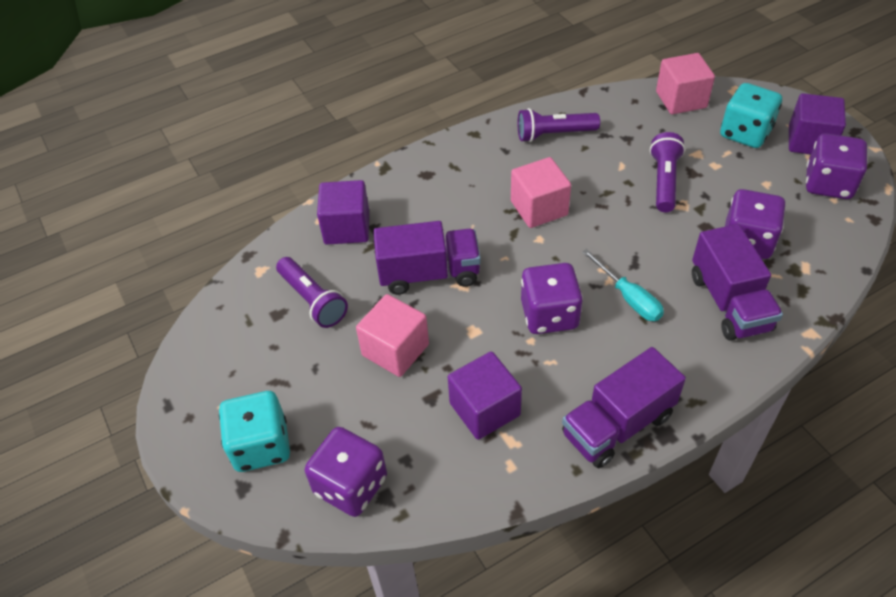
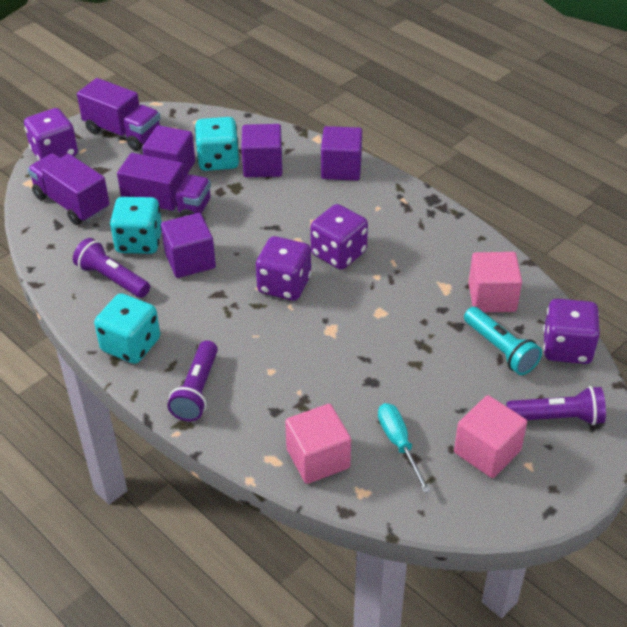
purple cube: 3 -> 4
turquoise dice: 2 -> 3
turquoise flashlight: 0 -> 1

